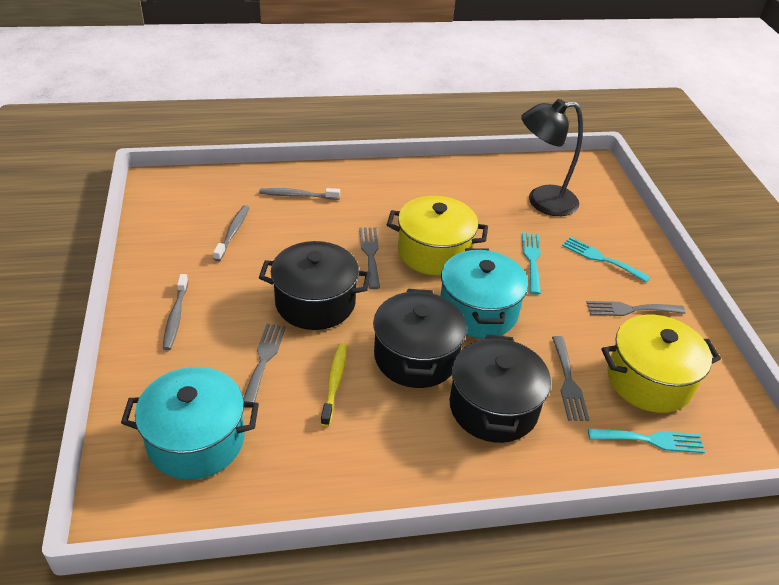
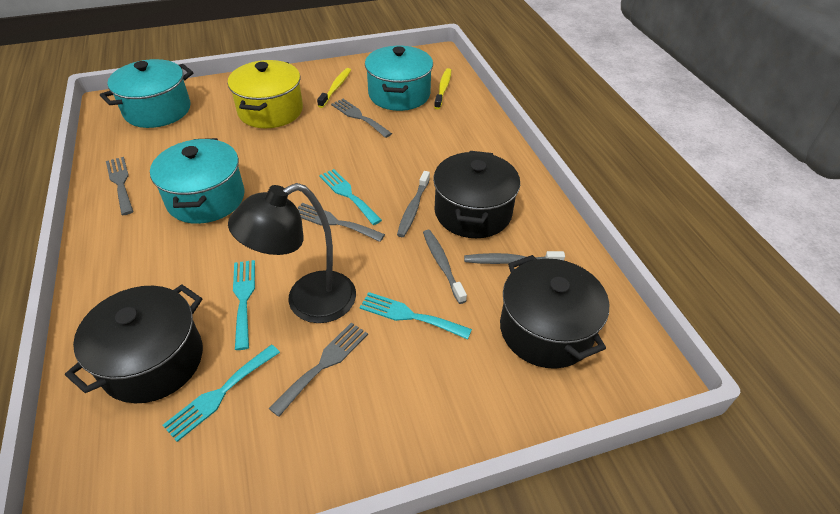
turquoise fork: 3 -> 4
turquoise pot: 2 -> 3
yellow pot: 2 -> 1
yellow toothbrush: 1 -> 2

